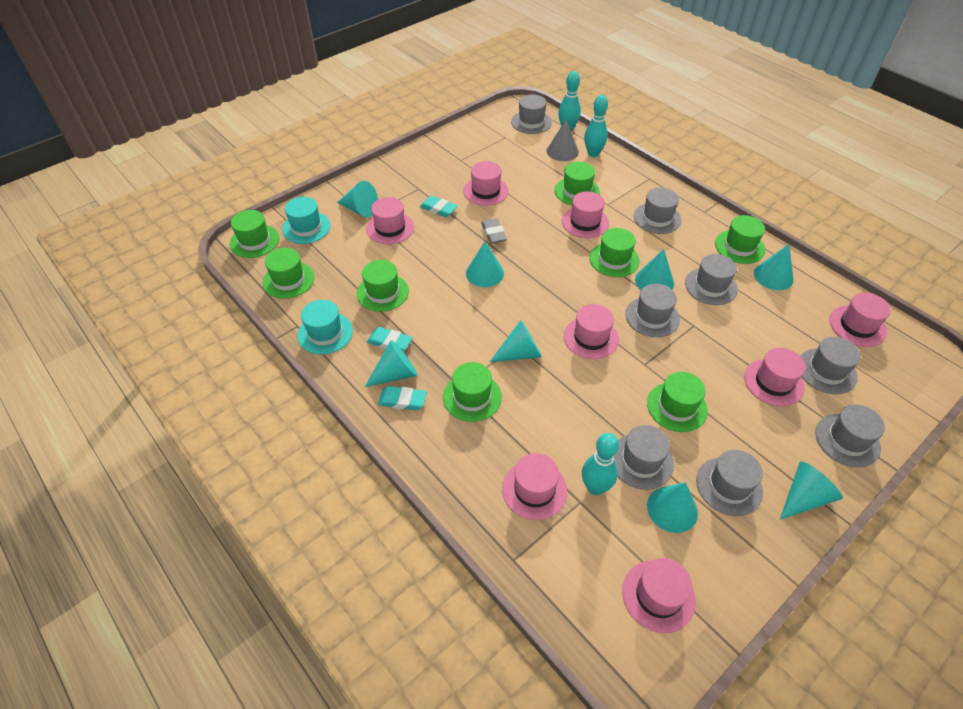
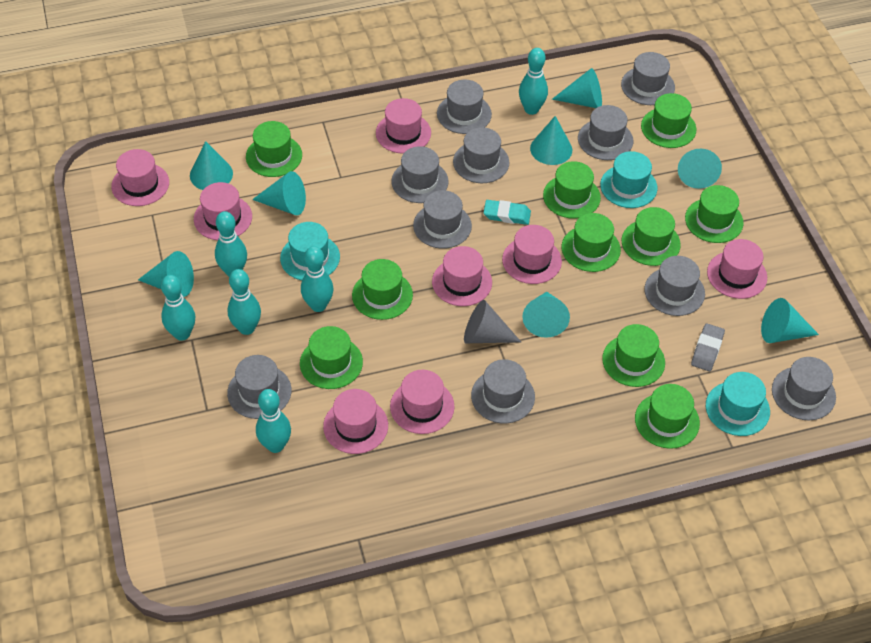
green hat: 8 -> 10
grey hat: 8 -> 10
turquoise bowling pin: 3 -> 6
turquoise eraser: 3 -> 1
turquoise hat: 2 -> 3

